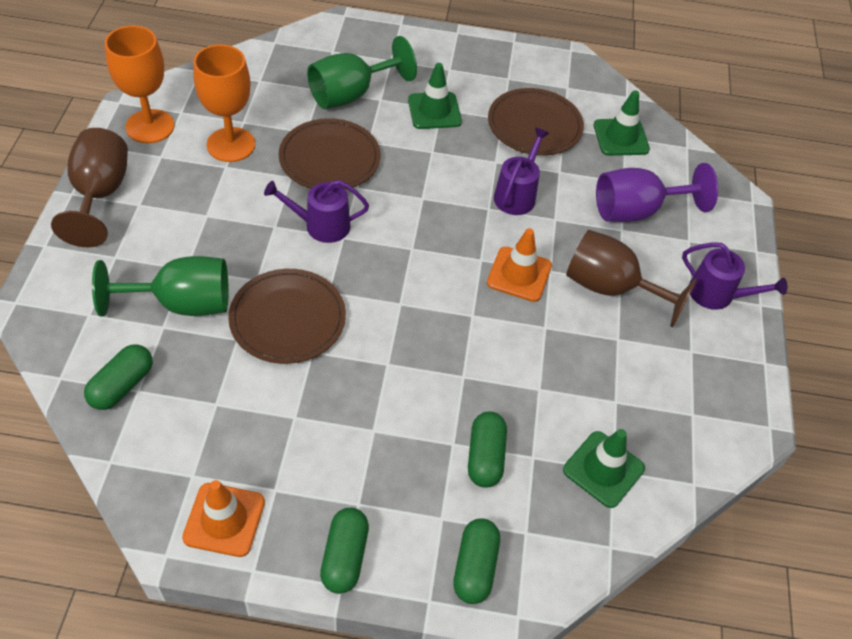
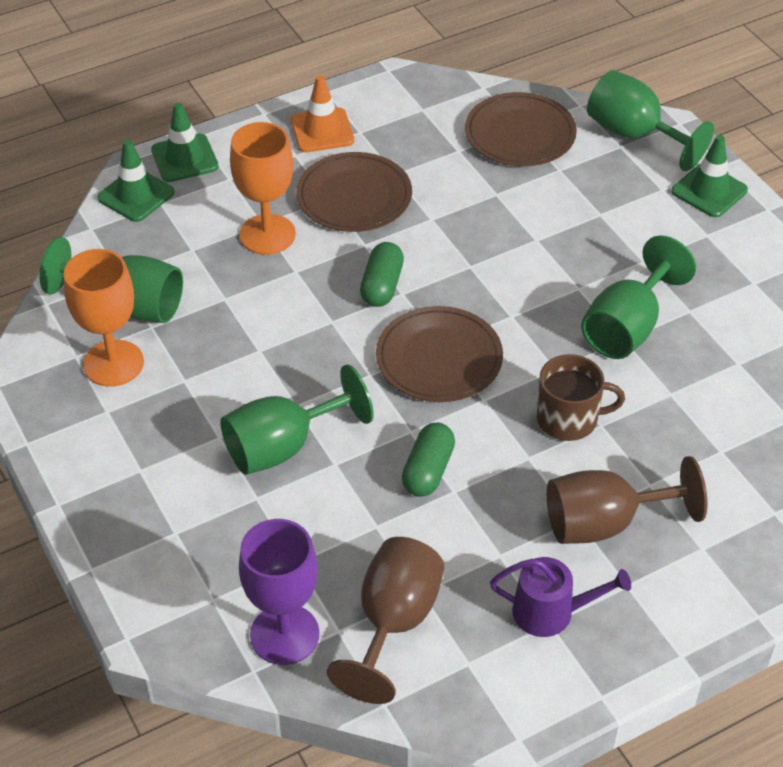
brown mug: 0 -> 1
green capsule: 4 -> 2
green goblet: 2 -> 4
orange traffic cone: 2 -> 1
purple watering can: 3 -> 1

